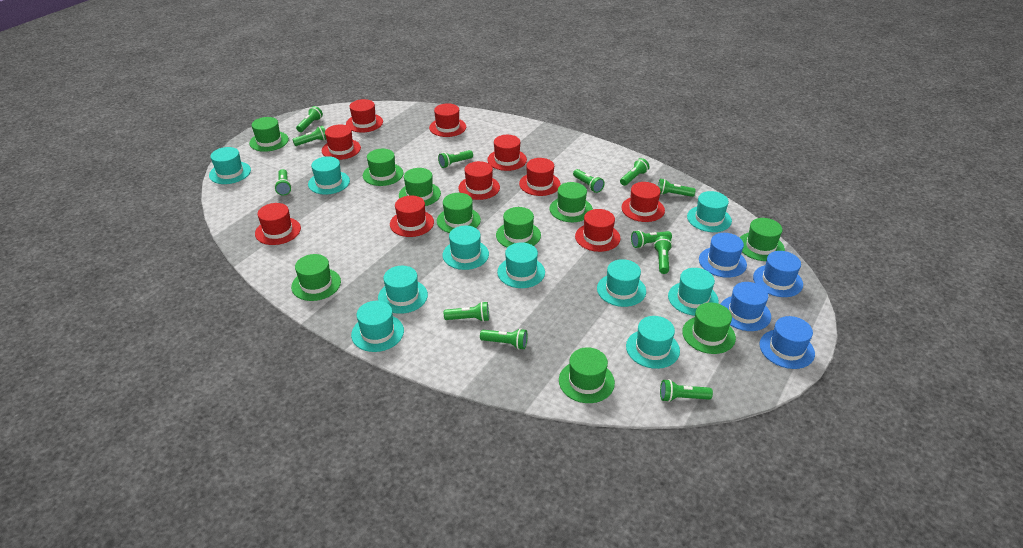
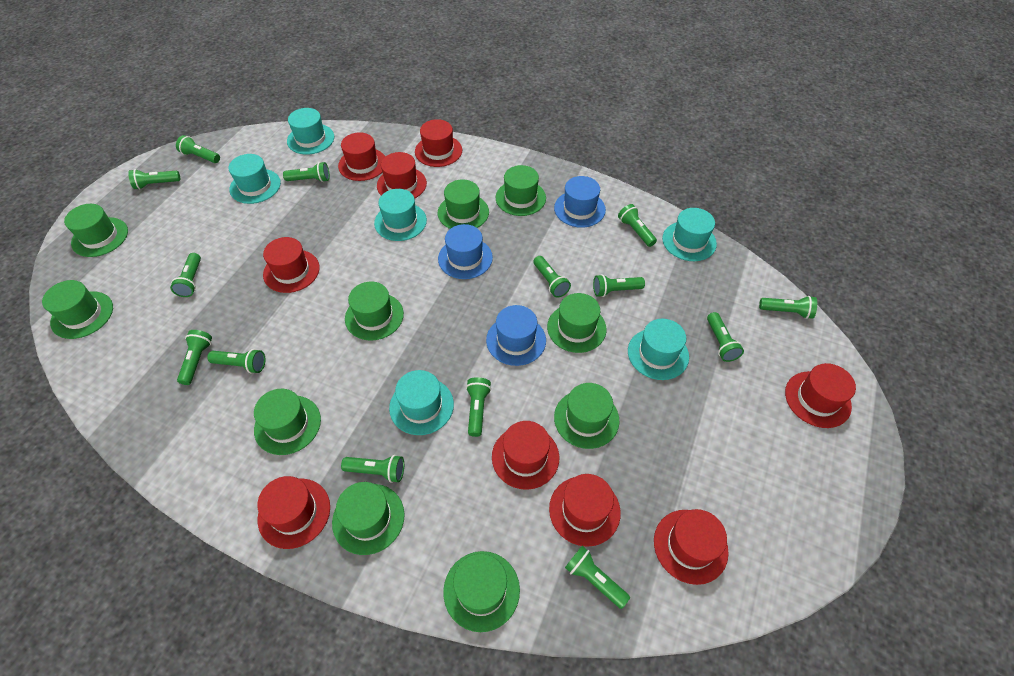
blue hat: 4 -> 3
green flashlight: 12 -> 14
red hat: 10 -> 9
turquoise hat: 10 -> 6

